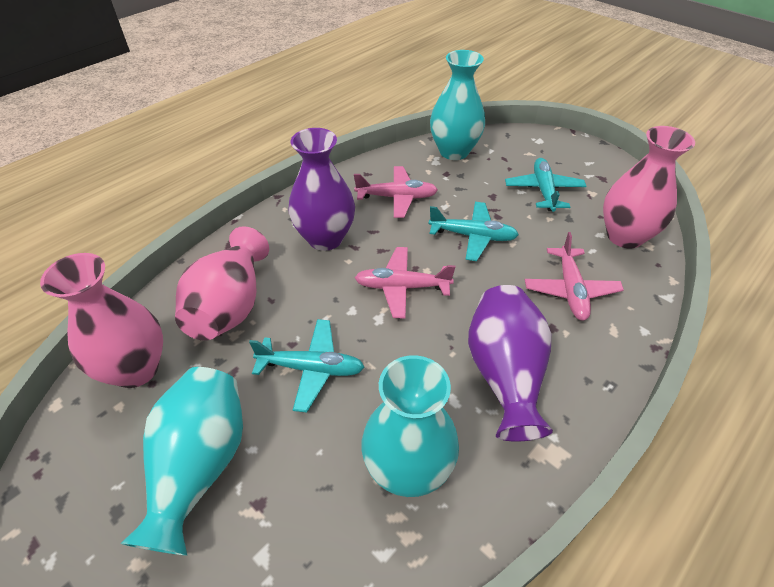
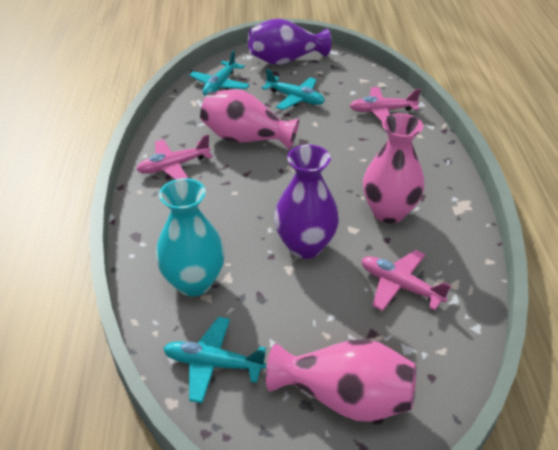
turquoise vase: 3 -> 1

